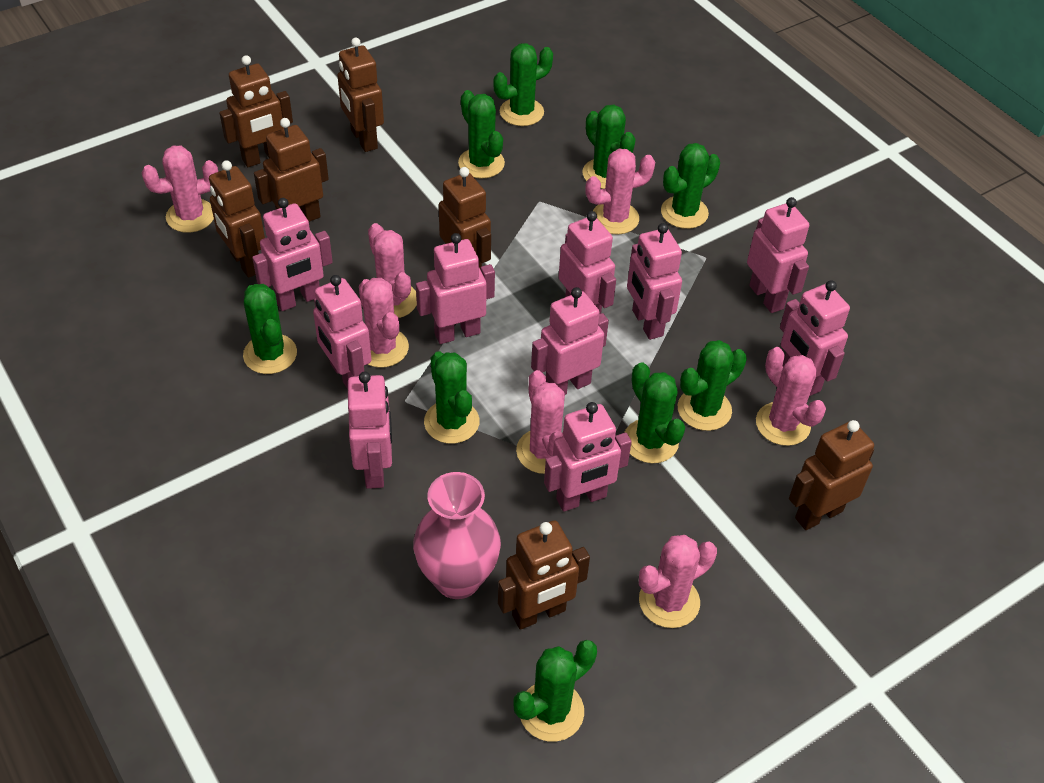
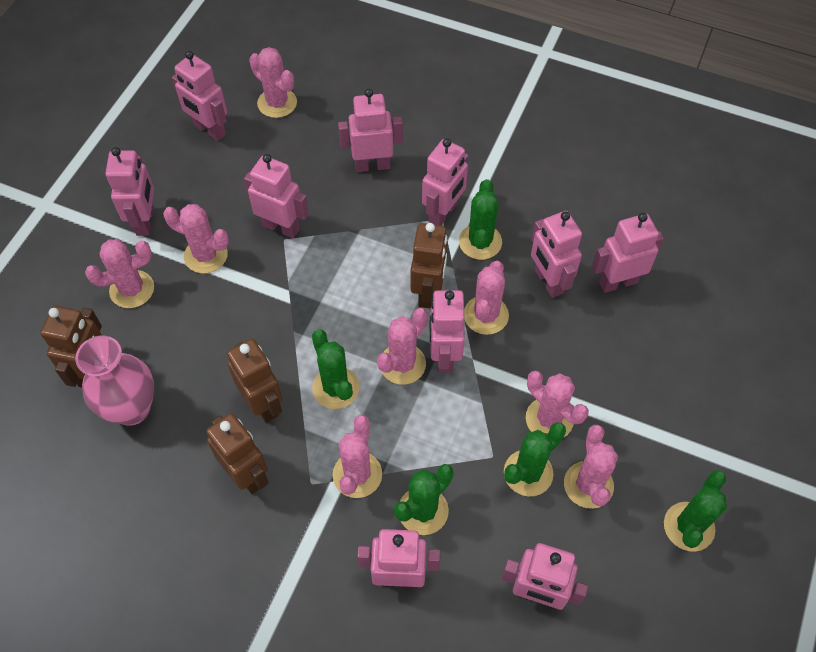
brown robot: 7 -> 4
green cactus: 9 -> 5
pink cactus: 7 -> 8

